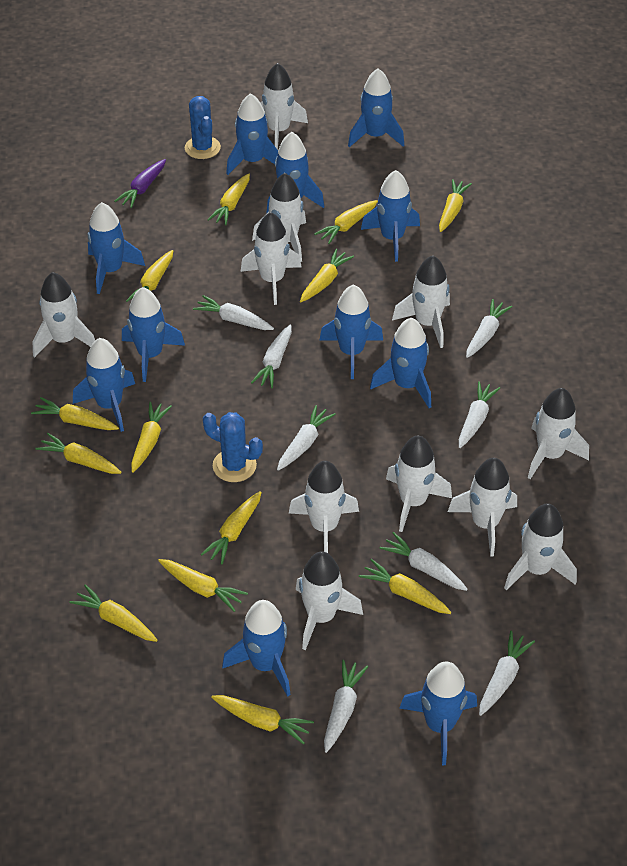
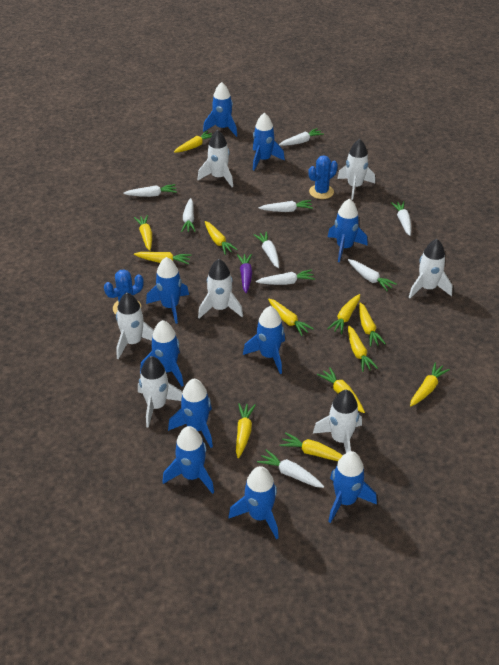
blue rocket: 11 -> 10
white carrot: 8 -> 9
white rocket: 11 -> 7
yellow carrot: 13 -> 12

